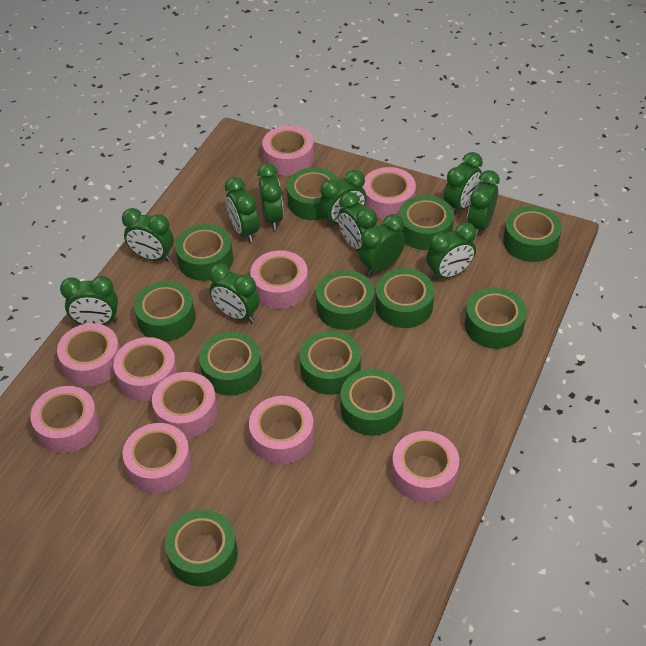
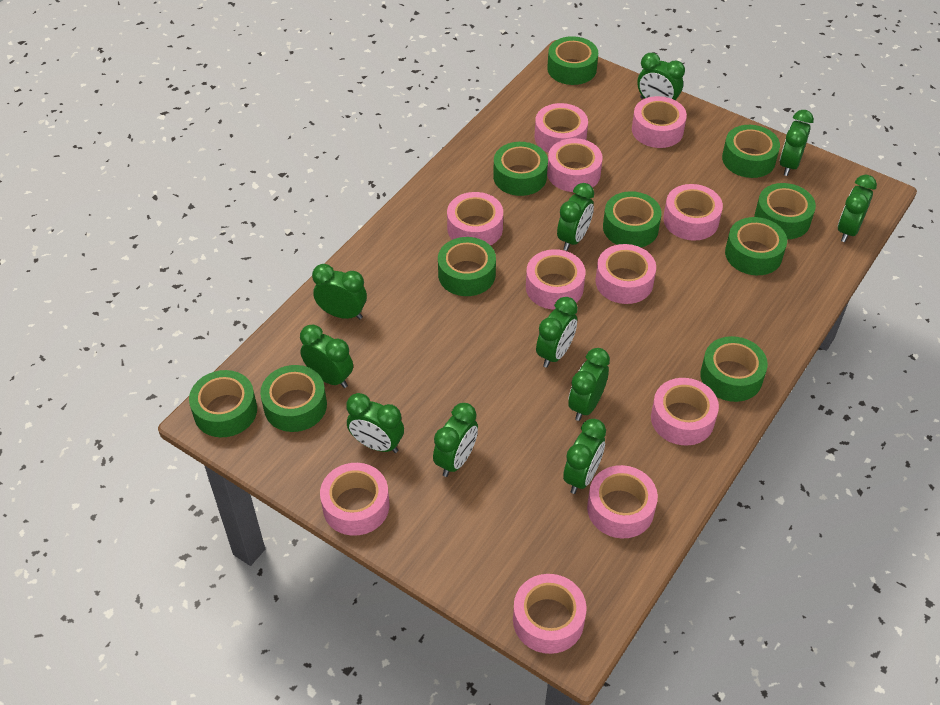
green tape: 12 -> 10
pink tape: 10 -> 11

